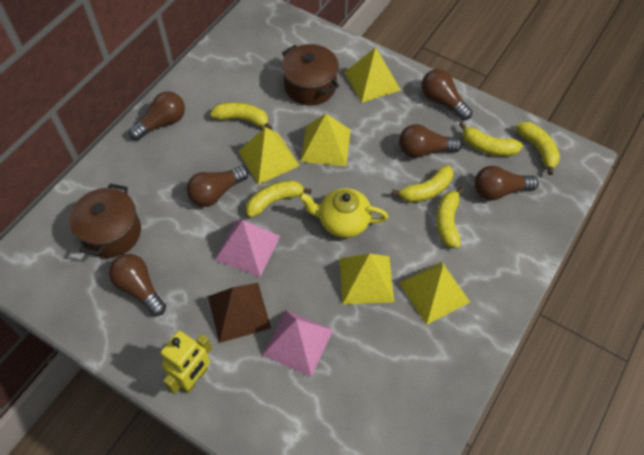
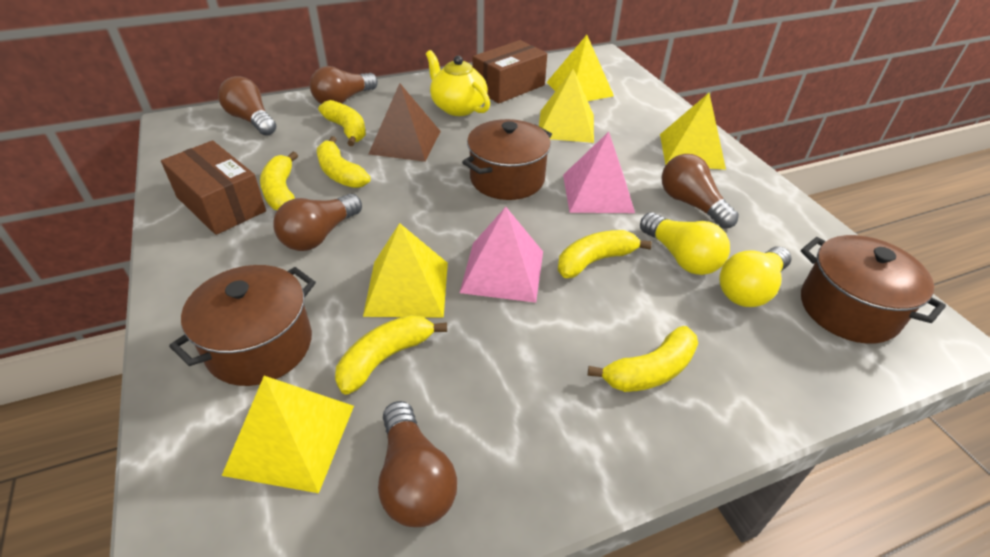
brown box: 0 -> 2
brown light bulb: 6 -> 5
brown pot: 2 -> 3
yellow light bulb: 0 -> 2
yellow robot: 1 -> 0

